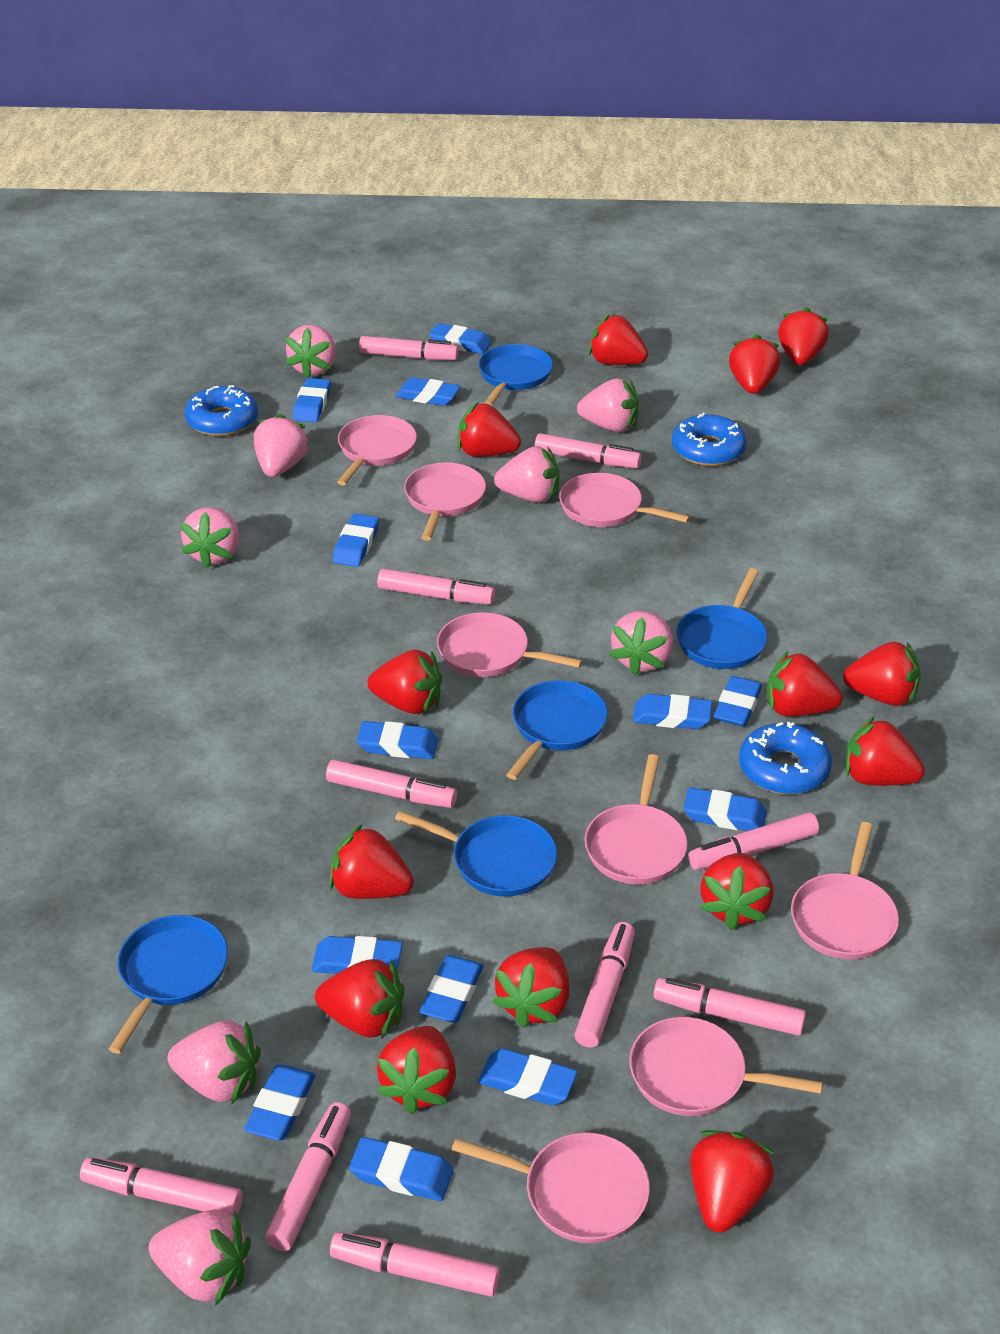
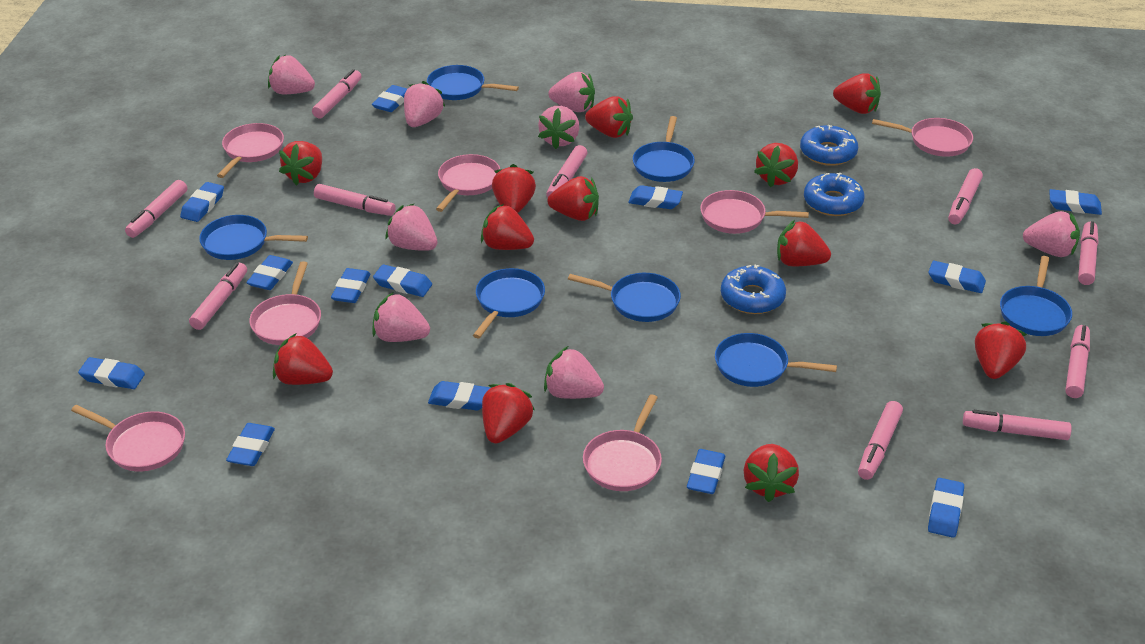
blue pan: 5 -> 7
pink pan: 8 -> 7
red strawberry: 14 -> 12

